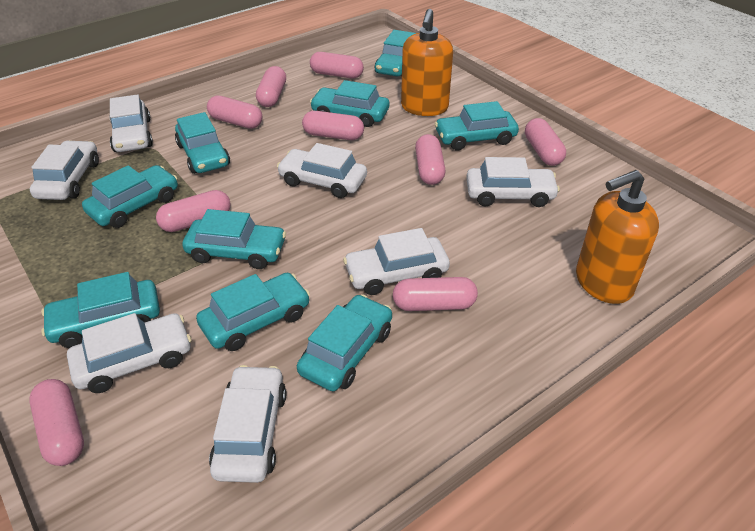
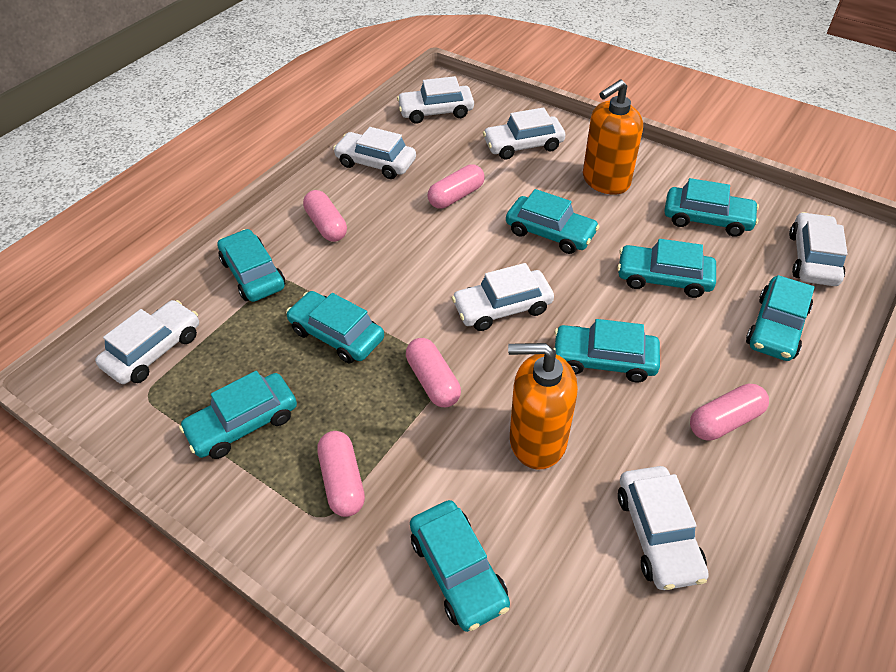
pink capsule: 9 -> 5

